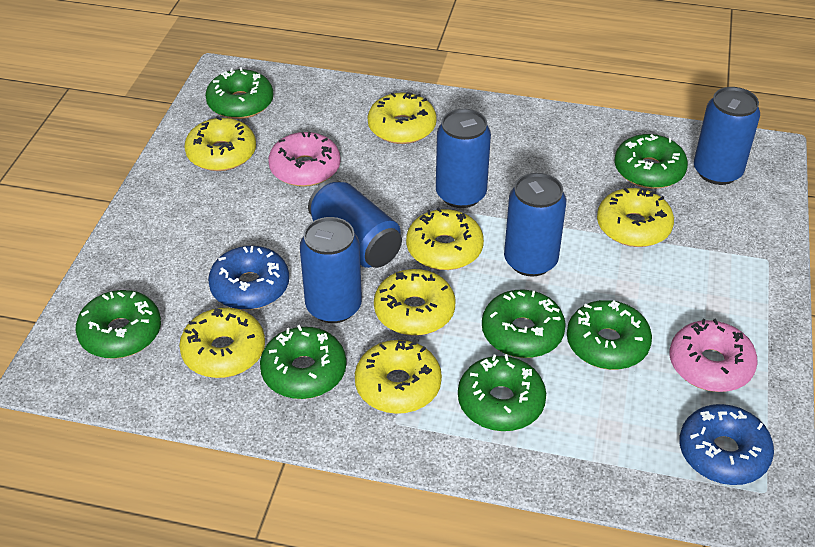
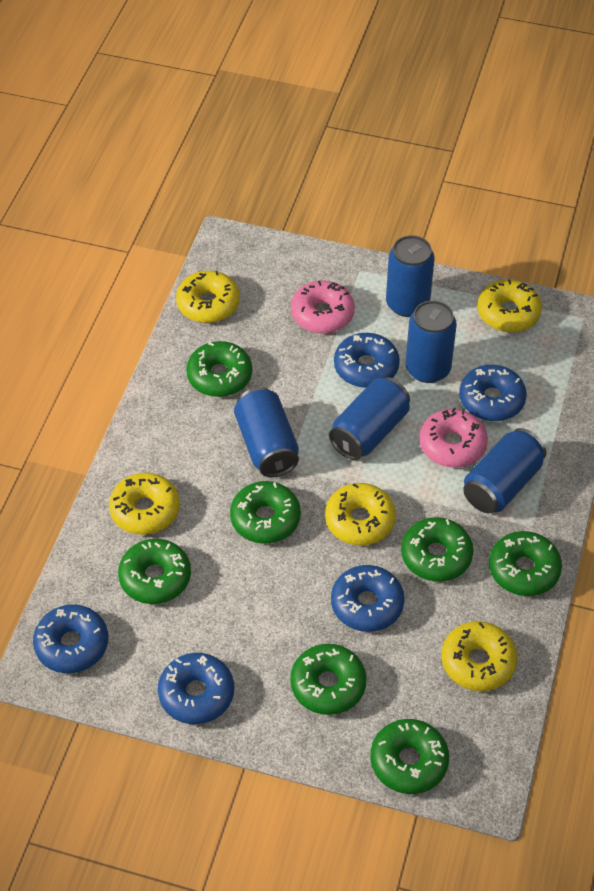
blue donut: 2 -> 5
yellow donut: 7 -> 5

